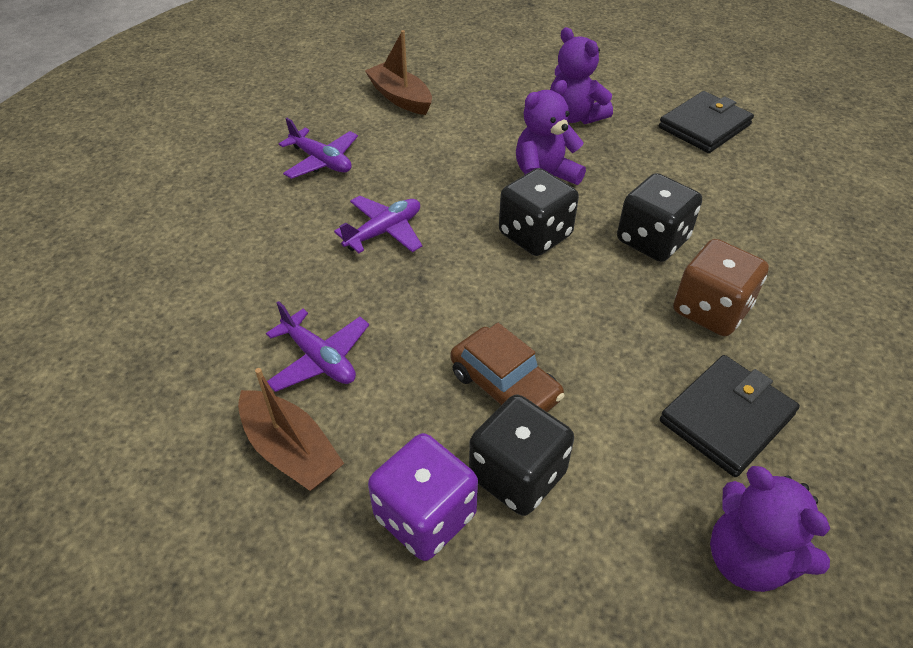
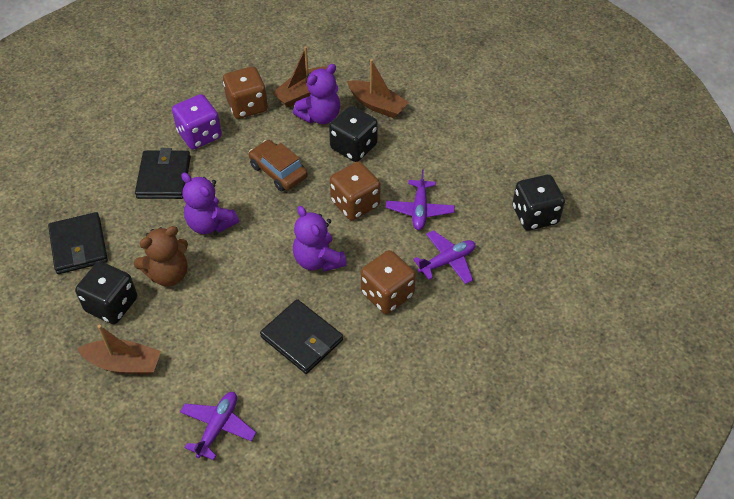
black wallet: 2 -> 3
brown boat: 2 -> 3
brown dice: 1 -> 3
brown teddy bear: 0 -> 1

